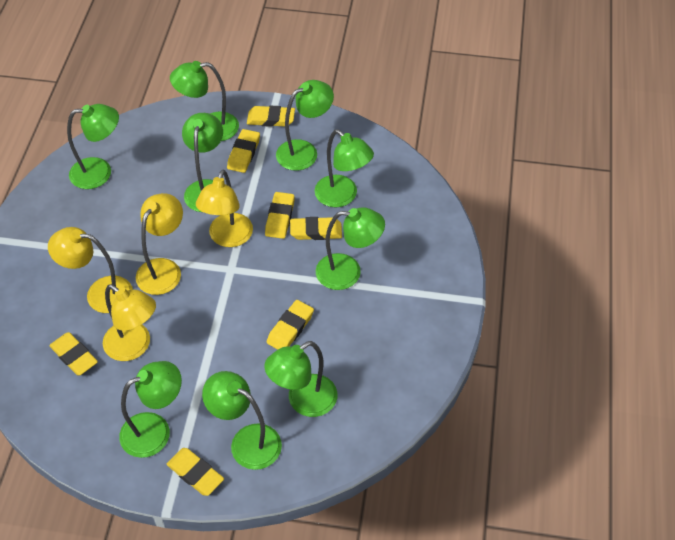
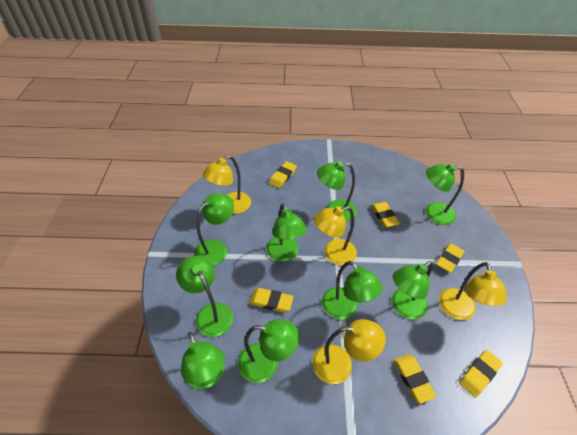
yellow eraser: 7 -> 6

